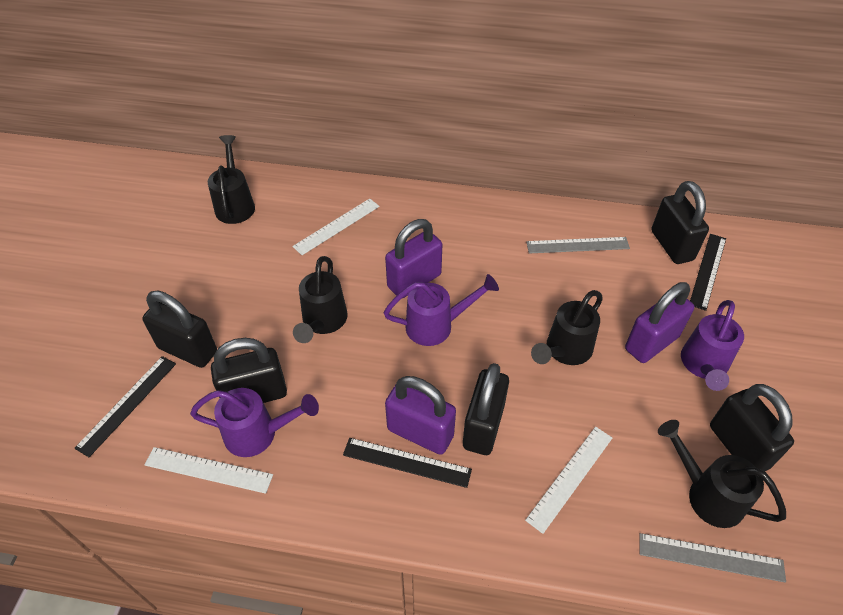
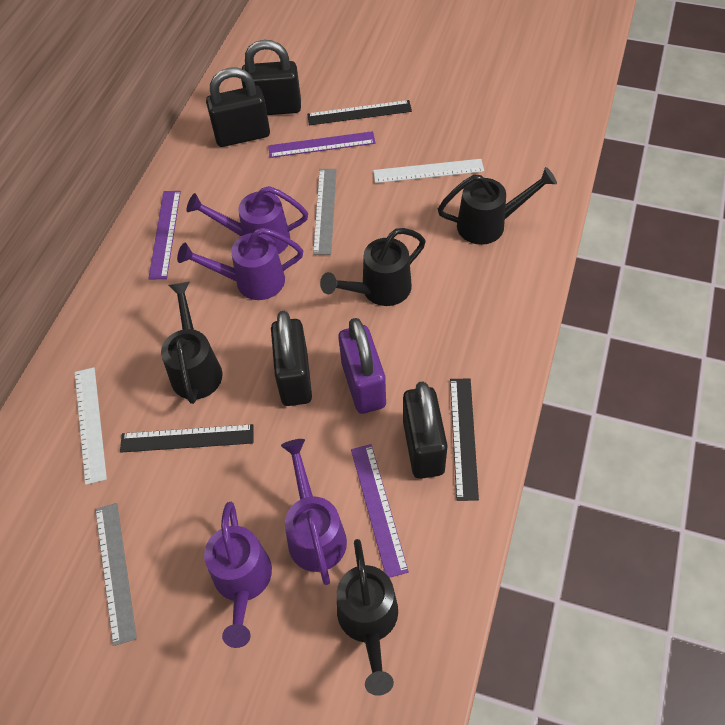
black padlock: 5 -> 4
purple padlock: 3 -> 1
purple ruler: 0 -> 3
purple watering can: 3 -> 4
white ruler: 3 -> 2

